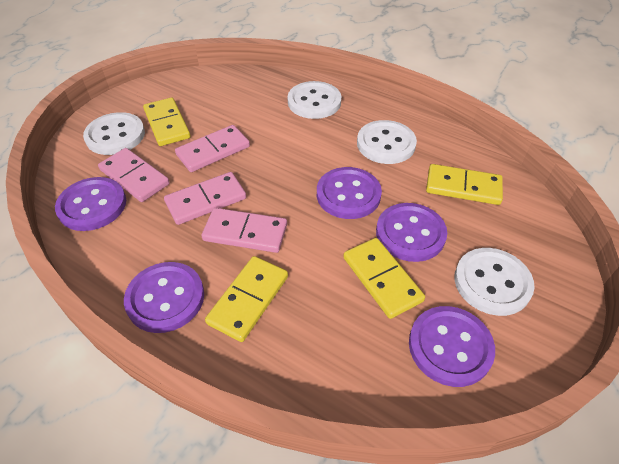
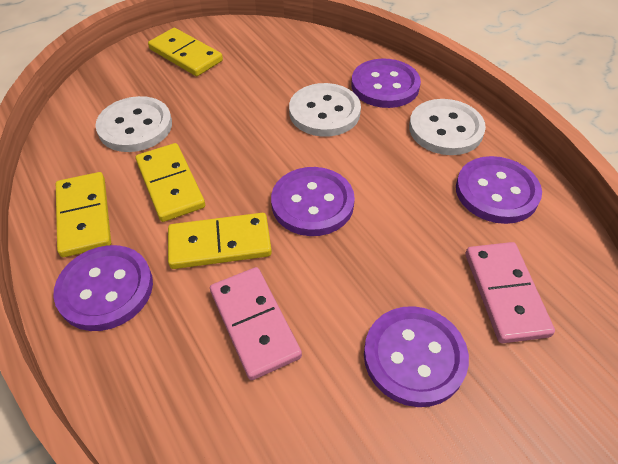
pink domino: 4 -> 2
white button: 4 -> 3

